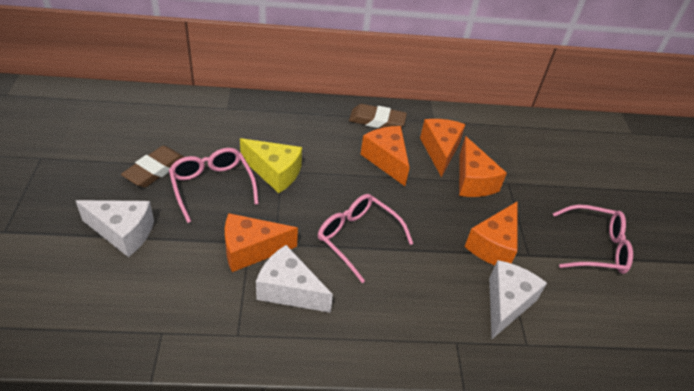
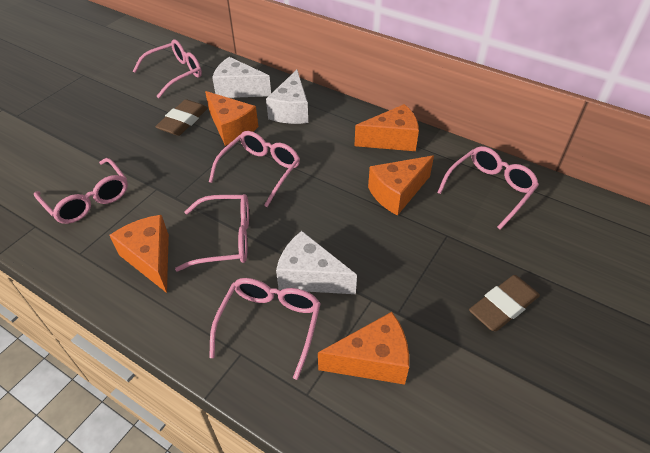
pink glasses: 3 -> 6
yellow cheese: 1 -> 0

